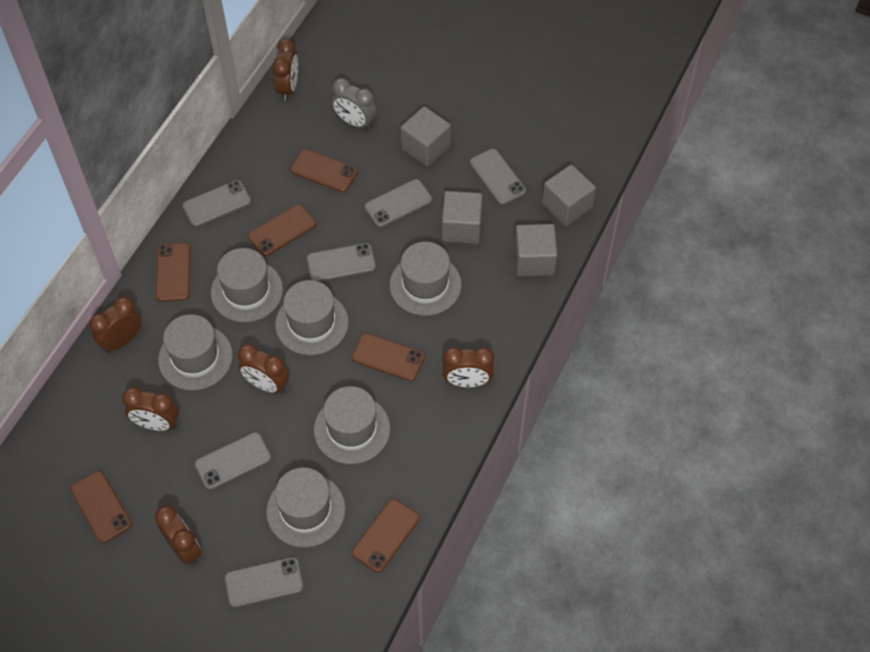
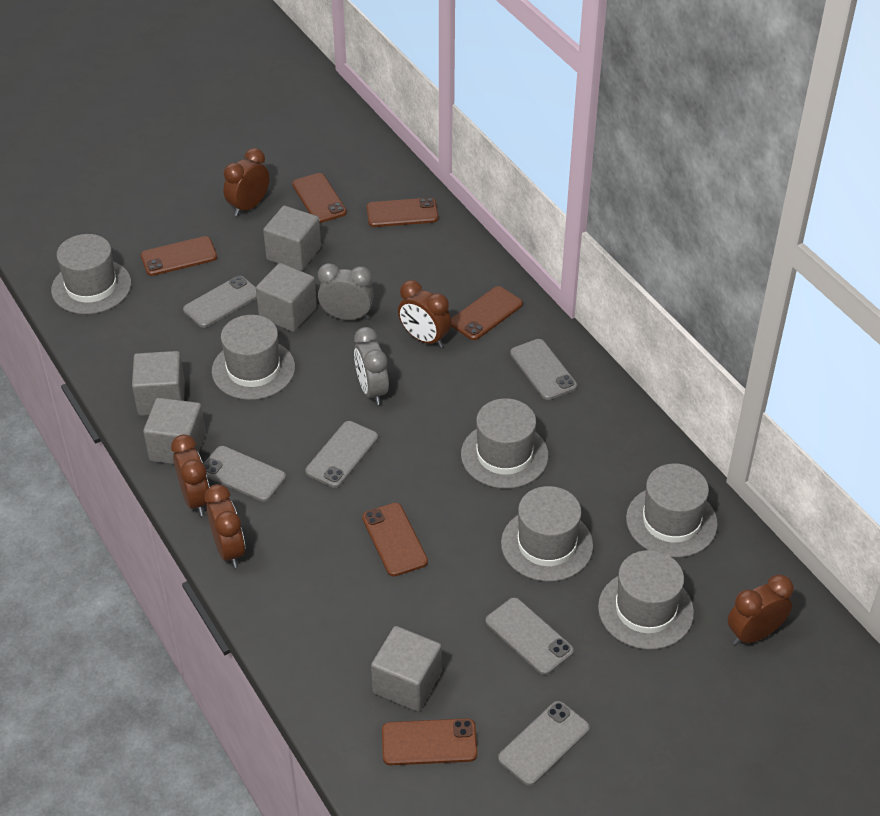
brown clock: 6 -> 5
grey clock: 1 -> 2
grey cube: 4 -> 5

